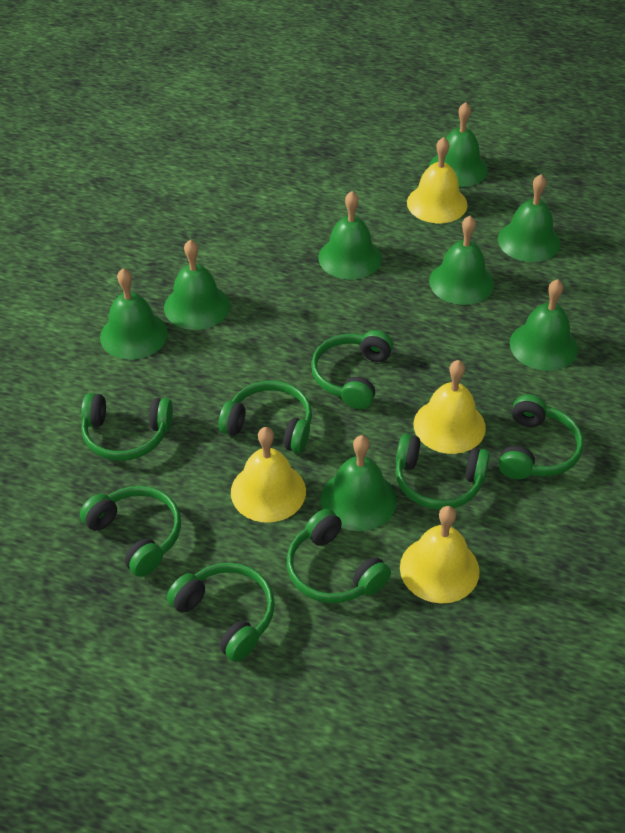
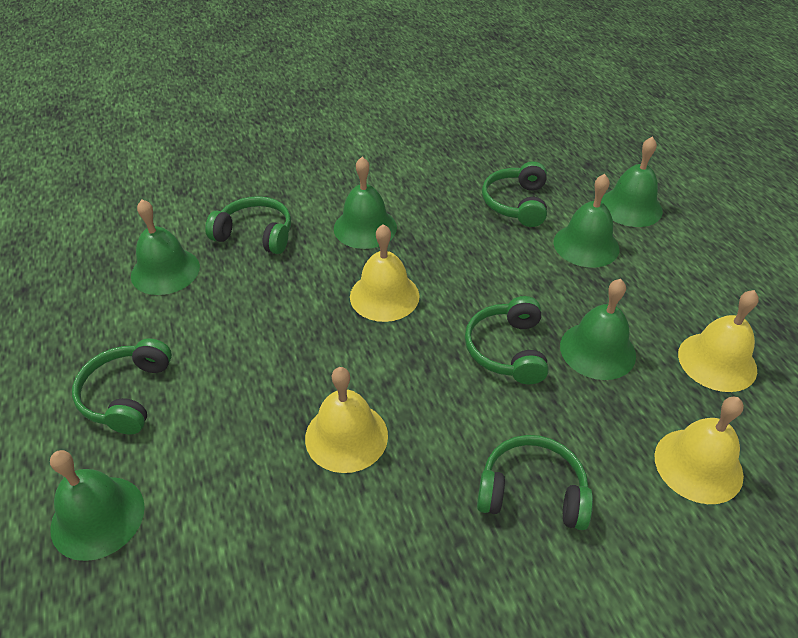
green bell: 8 -> 6
green headphones: 8 -> 5

